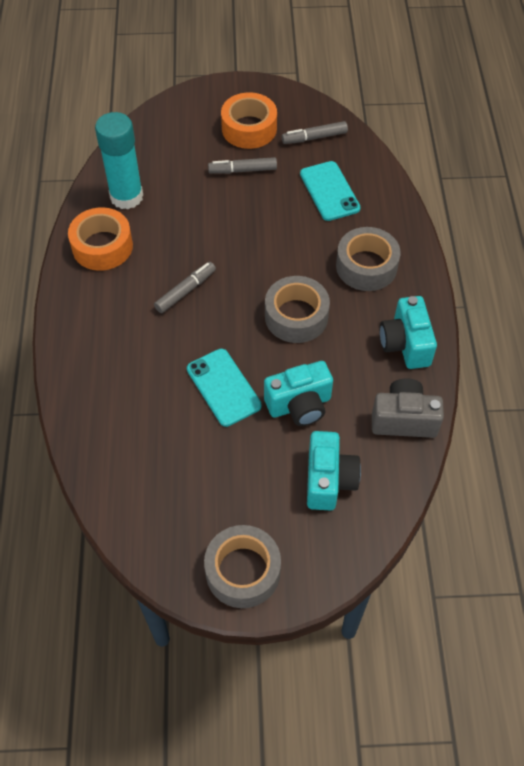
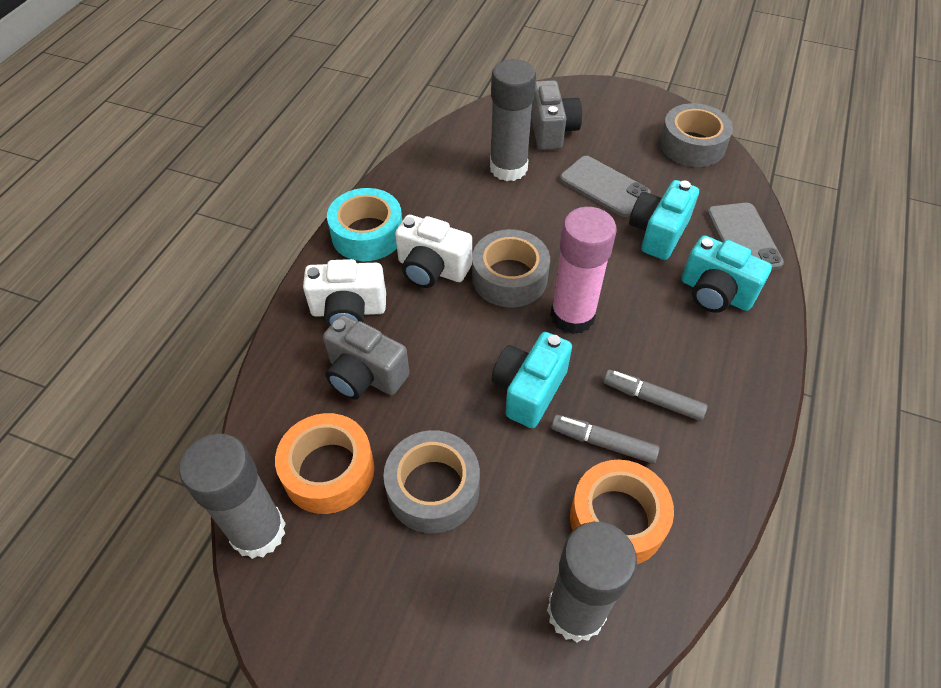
grey camera: 1 -> 2
grey glue stick: 0 -> 3
grey marker: 3 -> 2
grey phone: 0 -> 2
pink glue stick: 0 -> 1
turquoise glue stick: 1 -> 0
turquoise phone: 2 -> 0
turquoise tape: 0 -> 1
white camera: 0 -> 2

